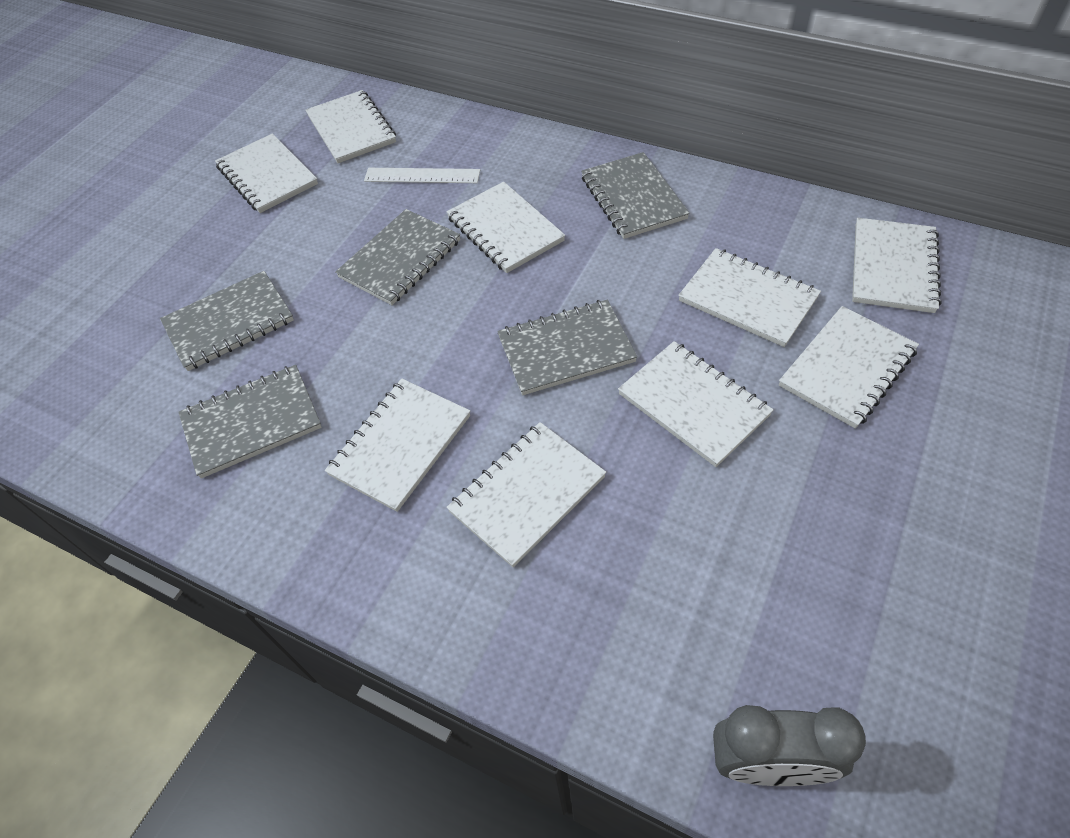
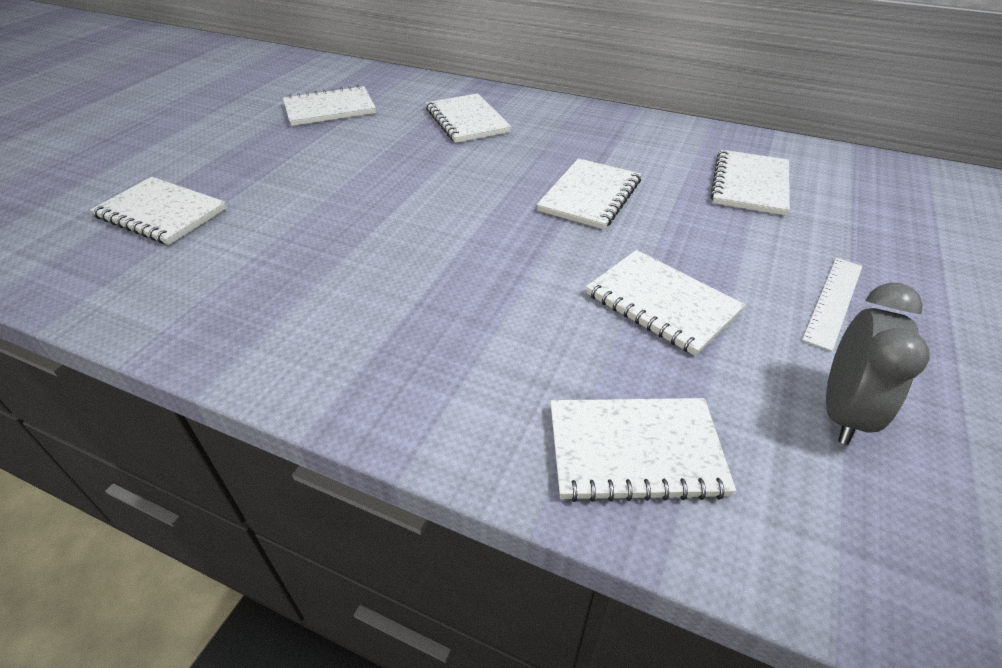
grey notebook: 5 -> 0
white notebook: 9 -> 7

